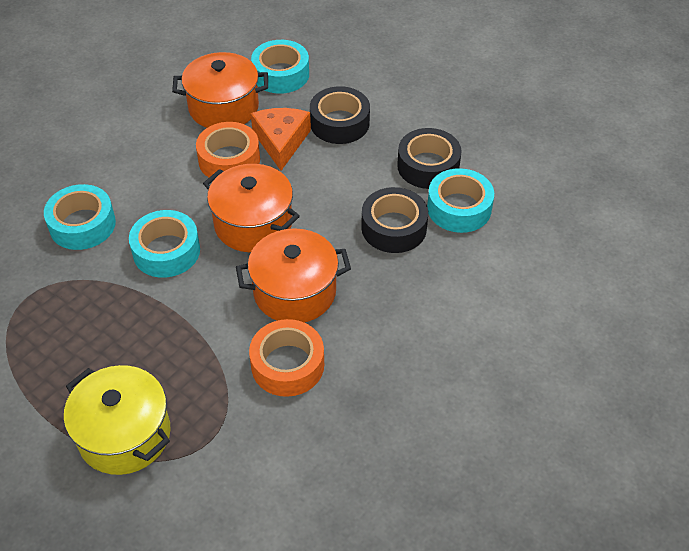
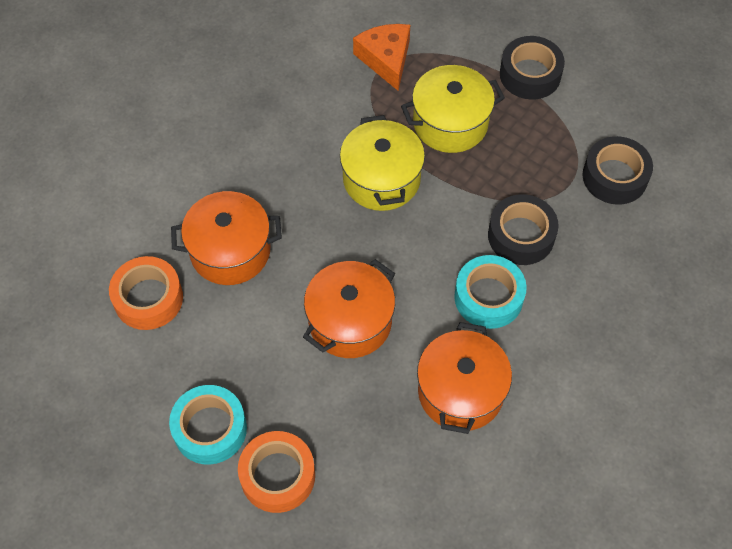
turquoise tape: 4 -> 2
yellow pot: 1 -> 2

